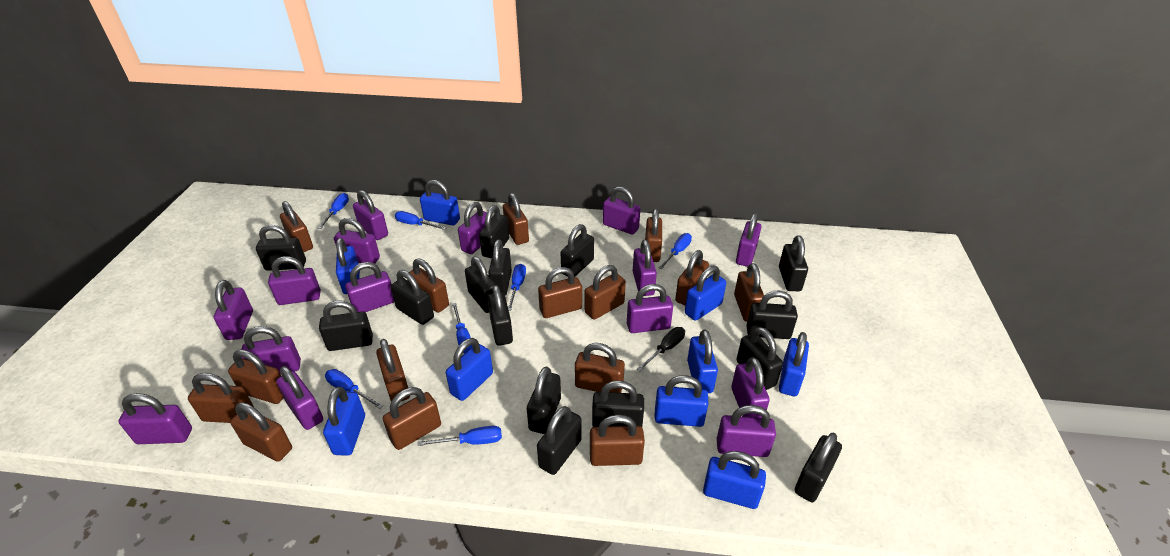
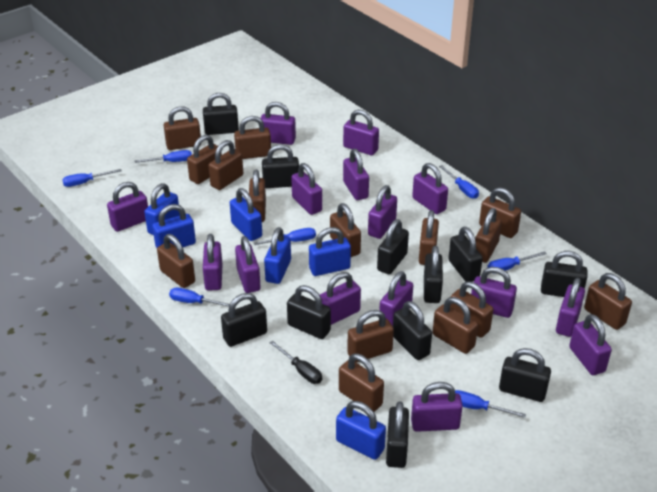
black padlock: 15 -> 11
blue padlock: 9 -> 6

